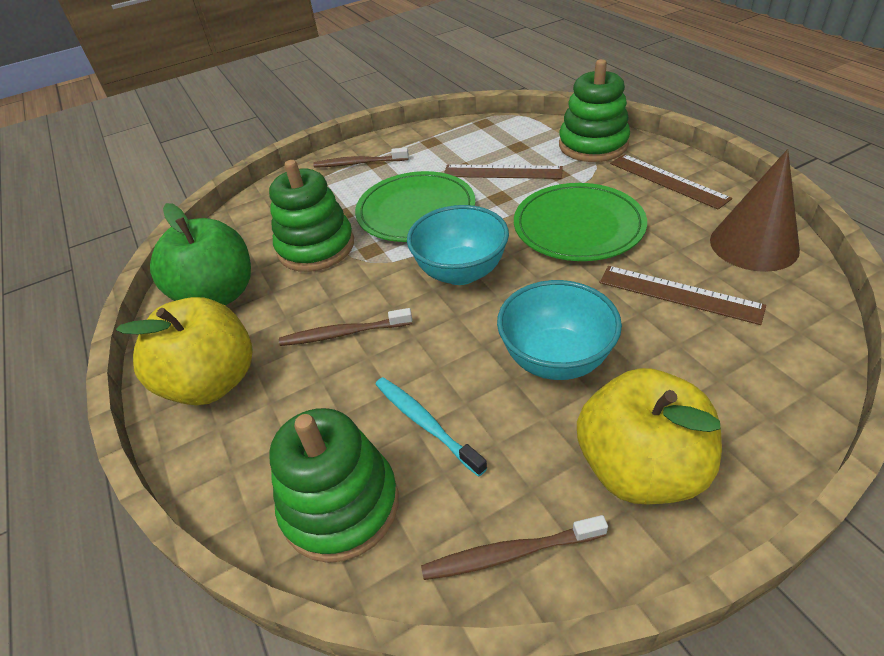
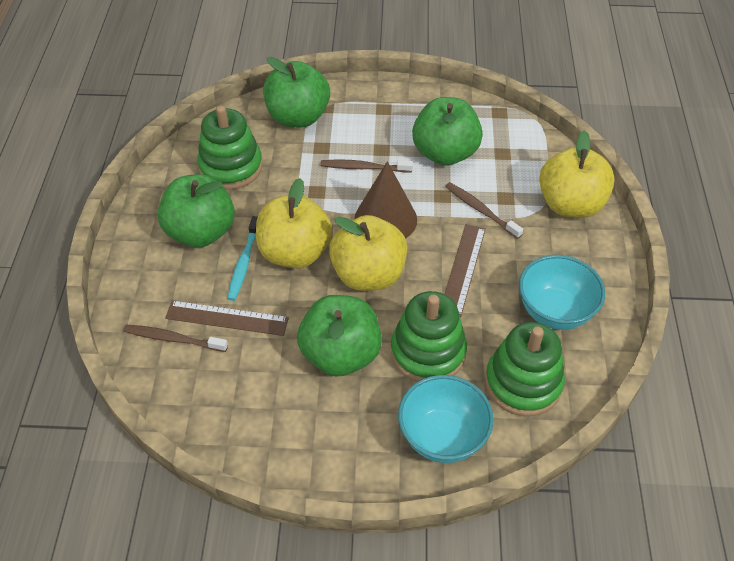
brown ruler: 3 -> 2
green apple: 1 -> 4
green plate: 2 -> 0
yellow apple: 2 -> 3

